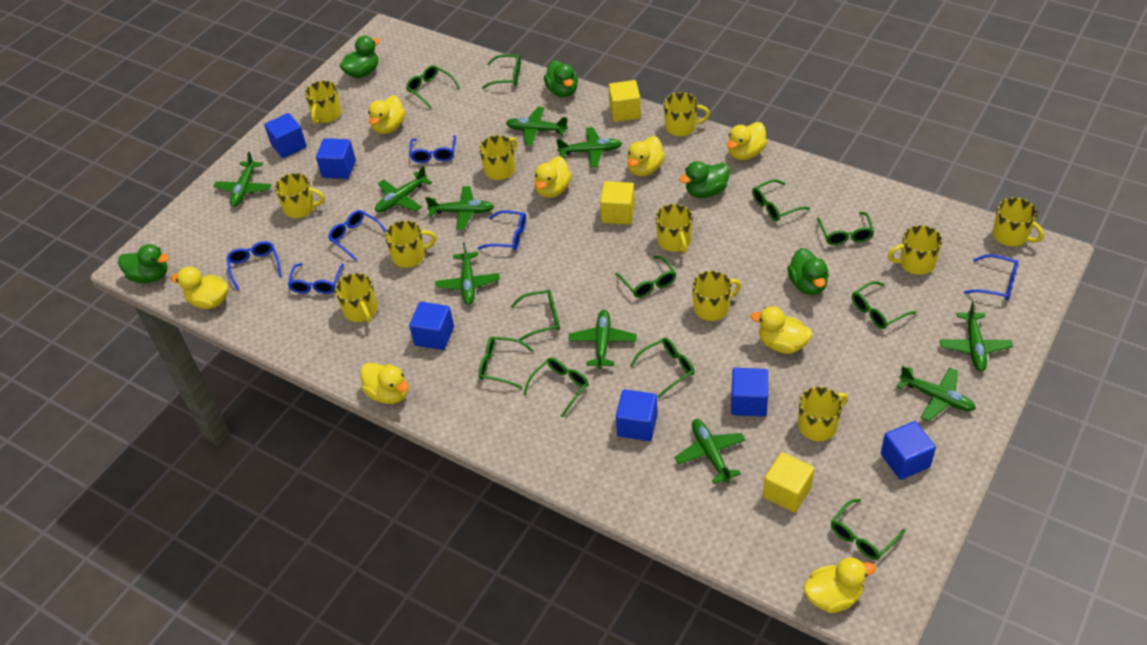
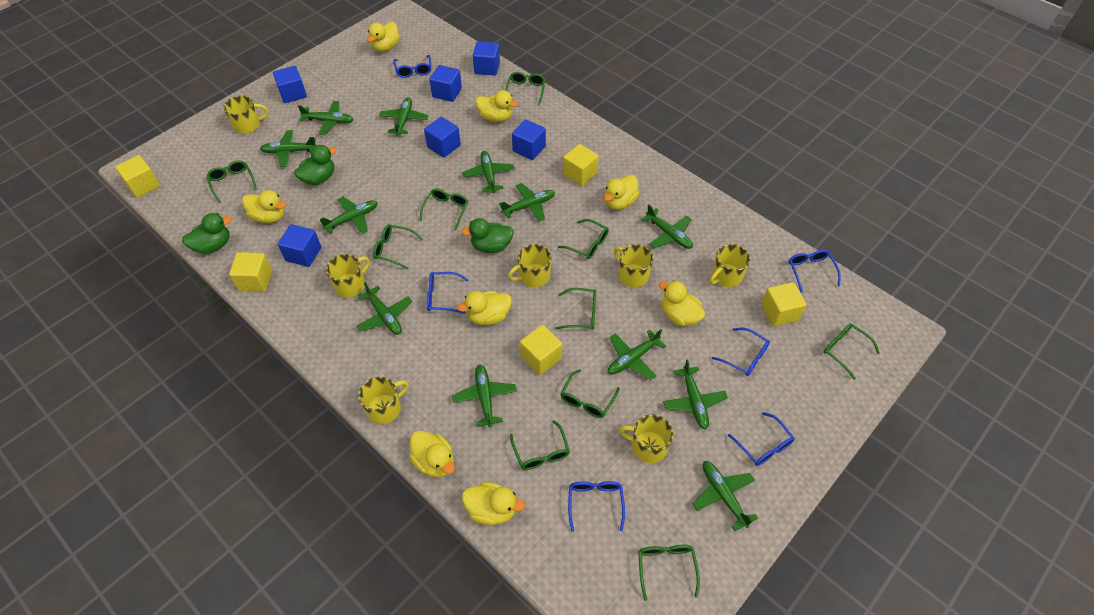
green duck: 5 -> 3
green glasses: 11 -> 10
green plane: 10 -> 12
yellow cube: 3 -> 5
yellow mug: 11 -> 7

